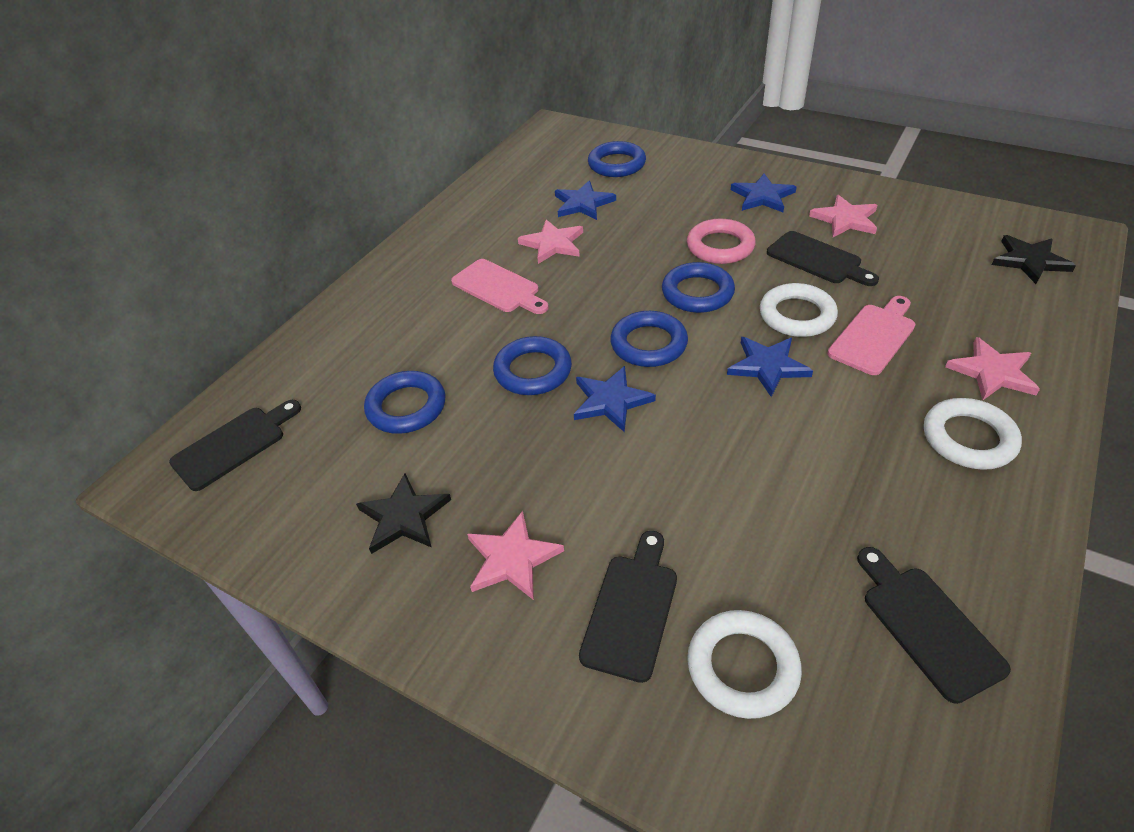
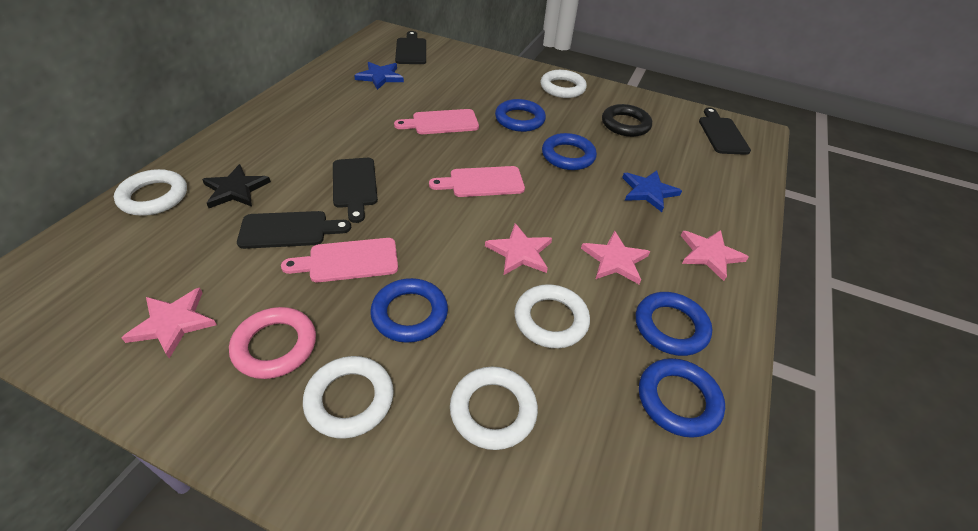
black ring: 0 -> 1
black star: 2 -> 1
blue star: 4 -> 2
pink cutting board: 2 -> 3
white ring: 3 -> 5

